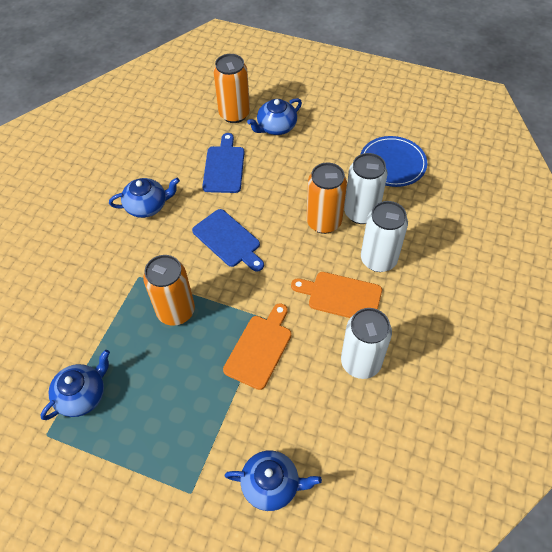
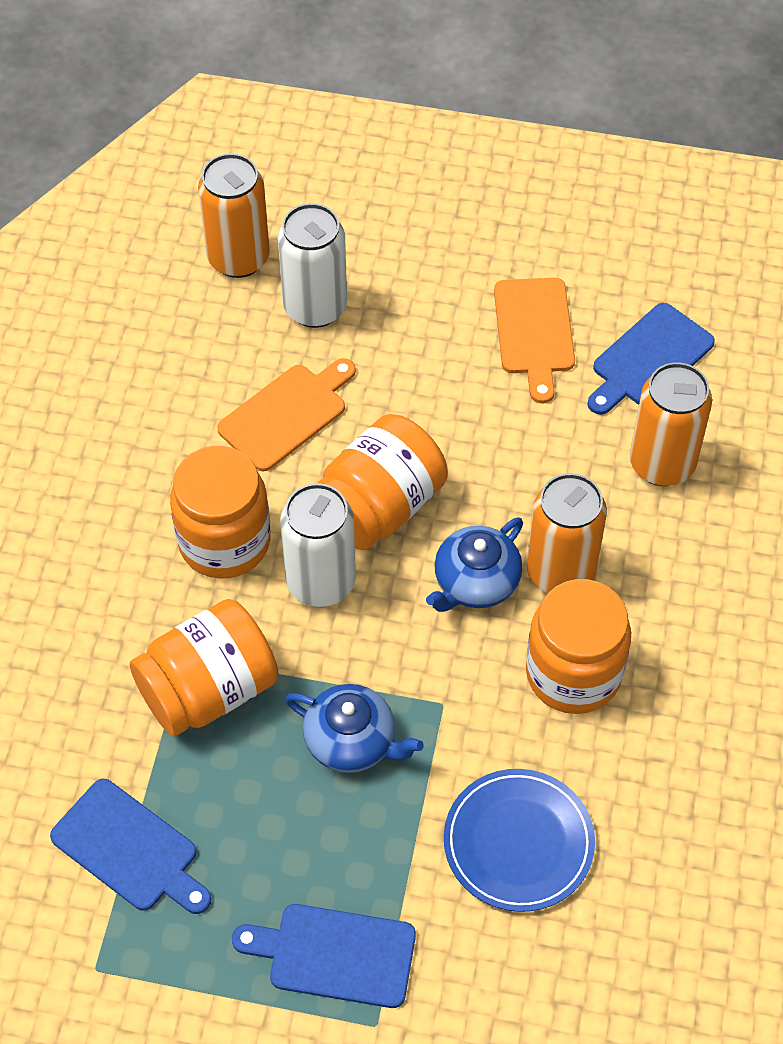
blue cutting board: 2 -> 3
blue teapot: 4 -> 2
orange jar: 0 -> 4
white can: 3 -> 2

